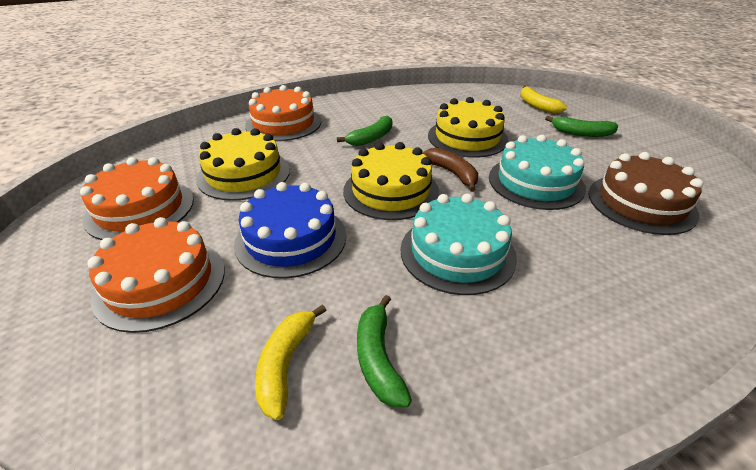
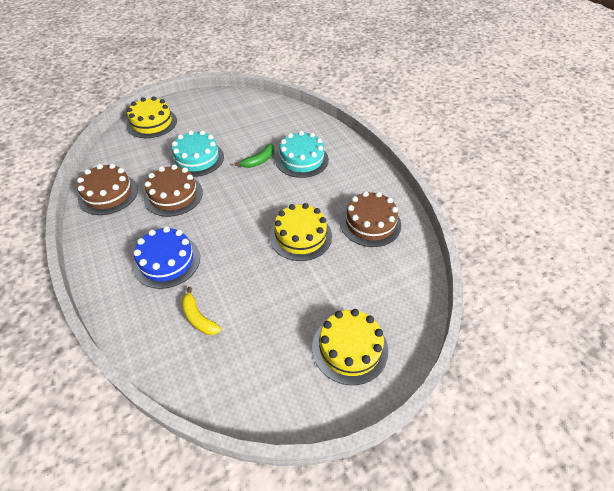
brown banana: 1 -> 0
brown cake: 1 -> 3
green banana: 3 -> 1
orange cake: 3 -> 0
yellow banana: 2 -> 1

